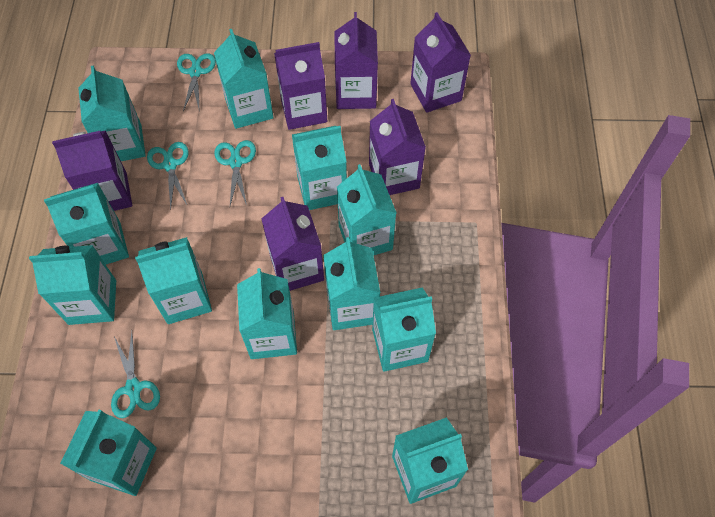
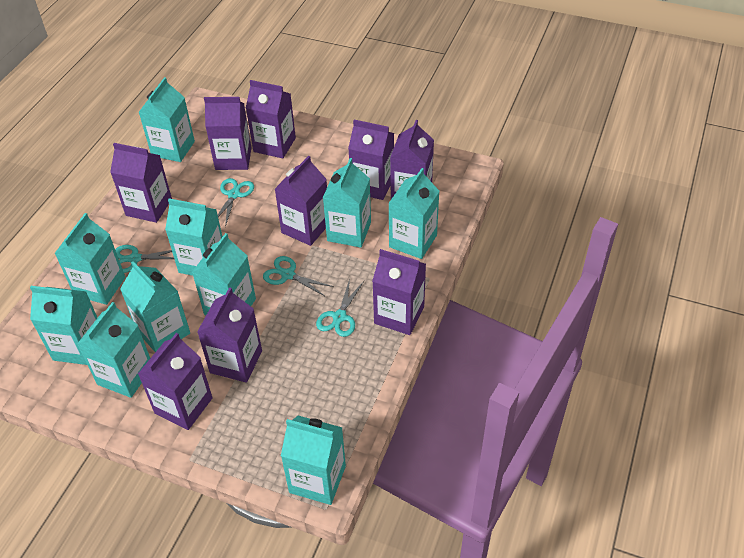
purple carton: 6 -> 9
turquoise carton: 12 -> 10

